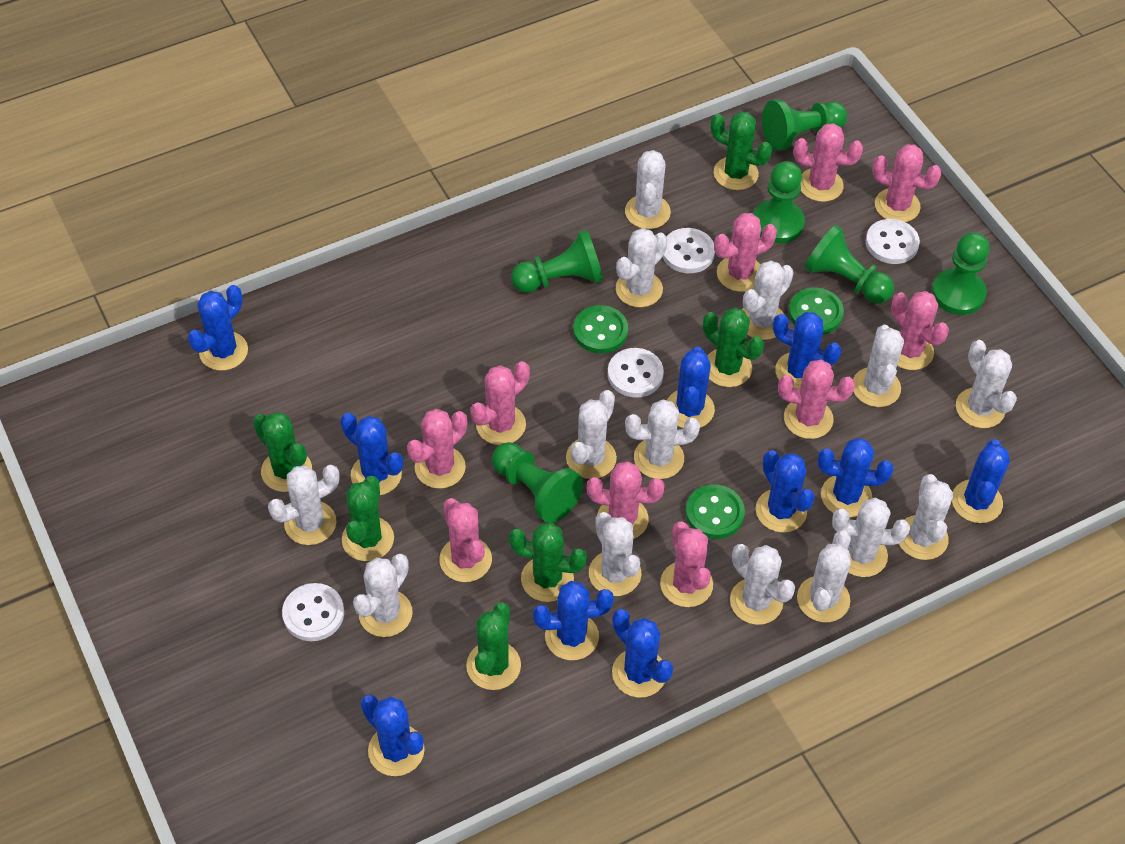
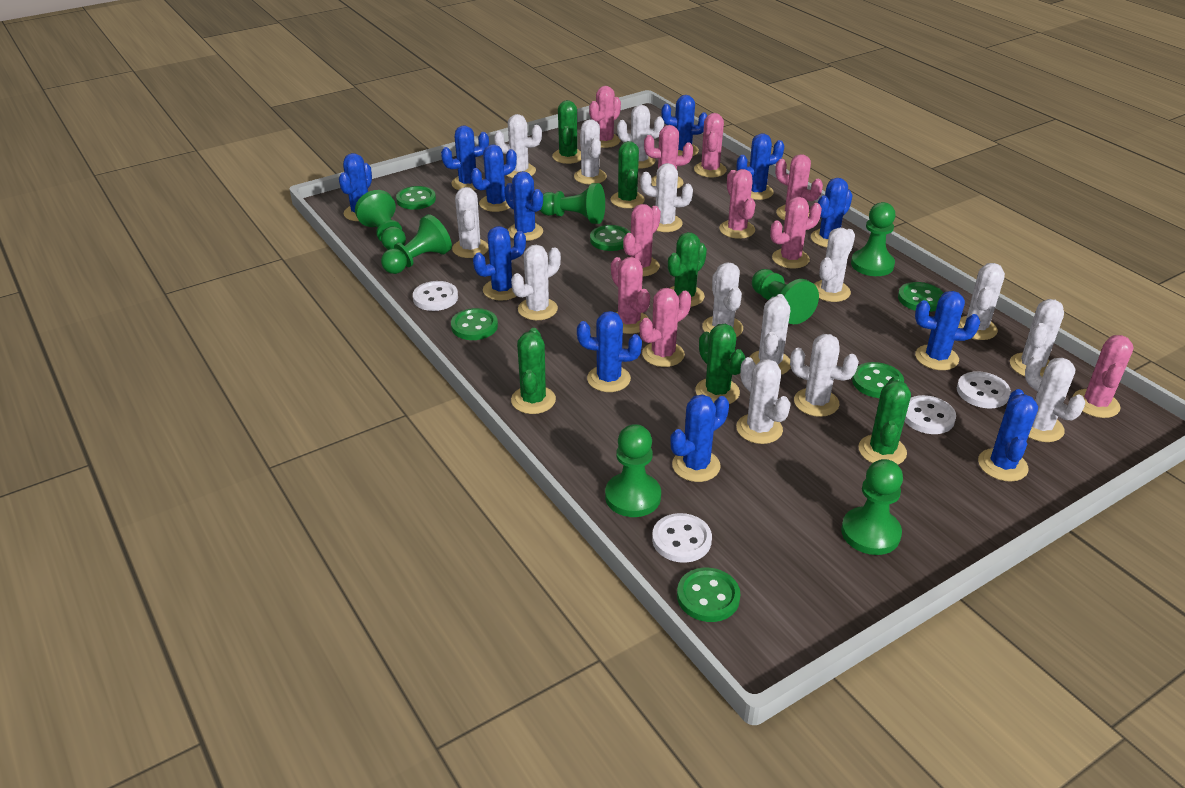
blue cactus: 10 -> 12
green button: 3 -> 6
green pawn: 6 -> 7

